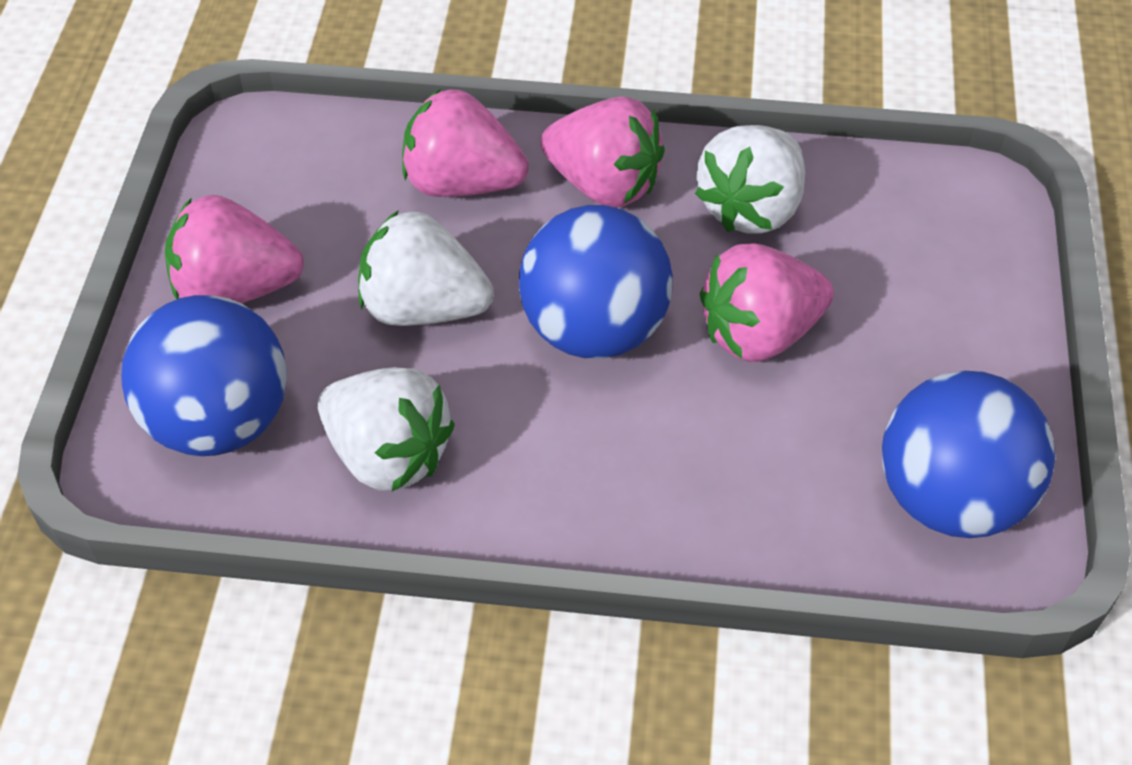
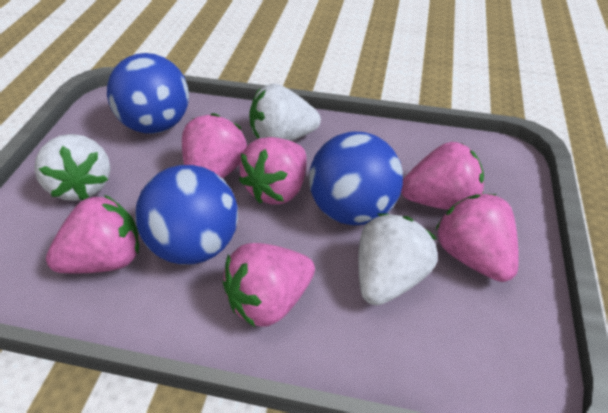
pink strawberry: 4 -> 6

